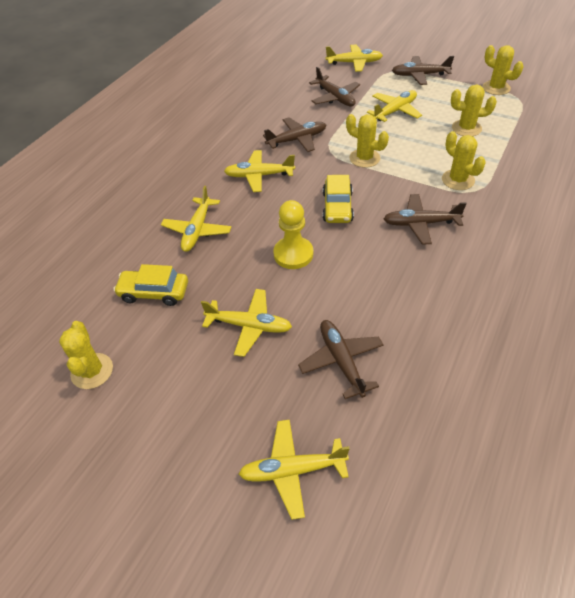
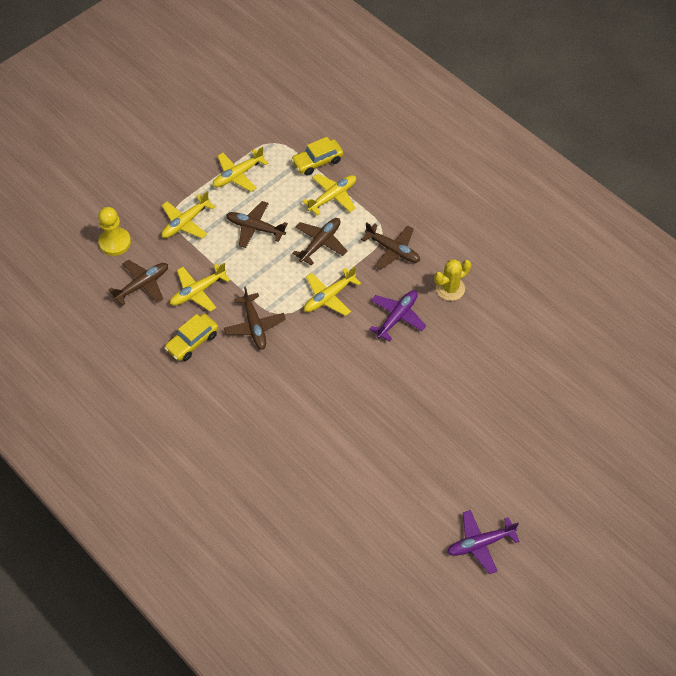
purple plane: 0 -> 2
yellow cactus: 5 -> 1
yellow plane: 6 -> 5

